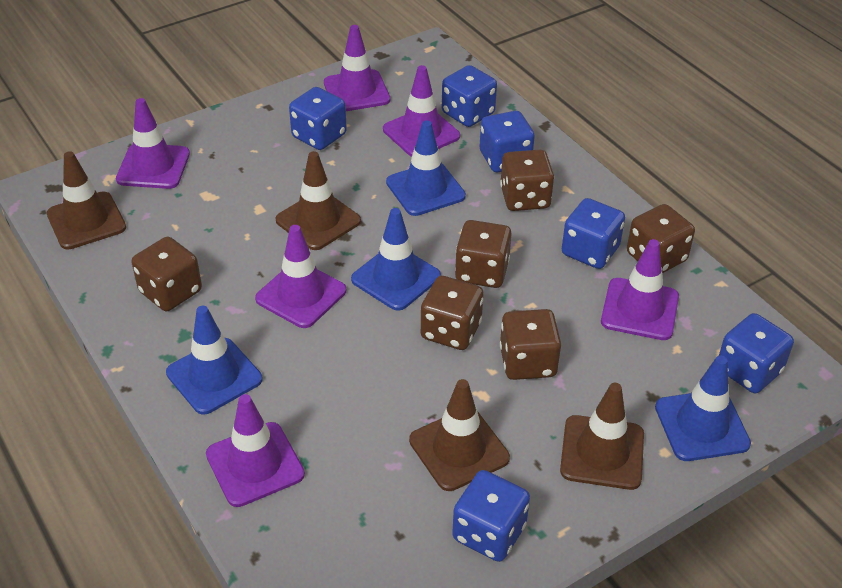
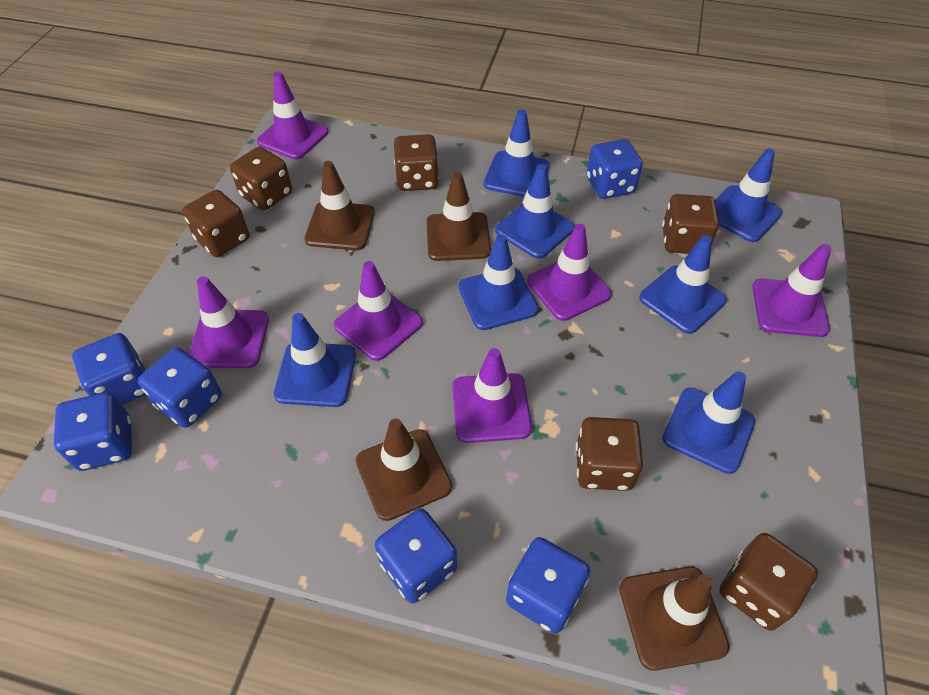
blue traffic cone: 4 -> 7

